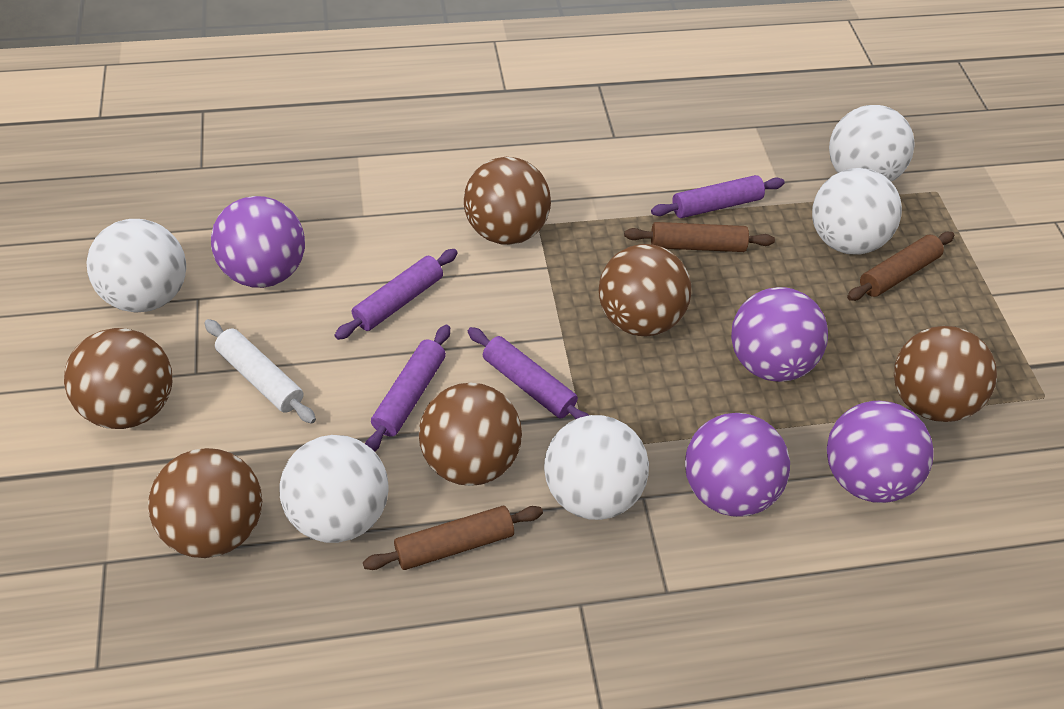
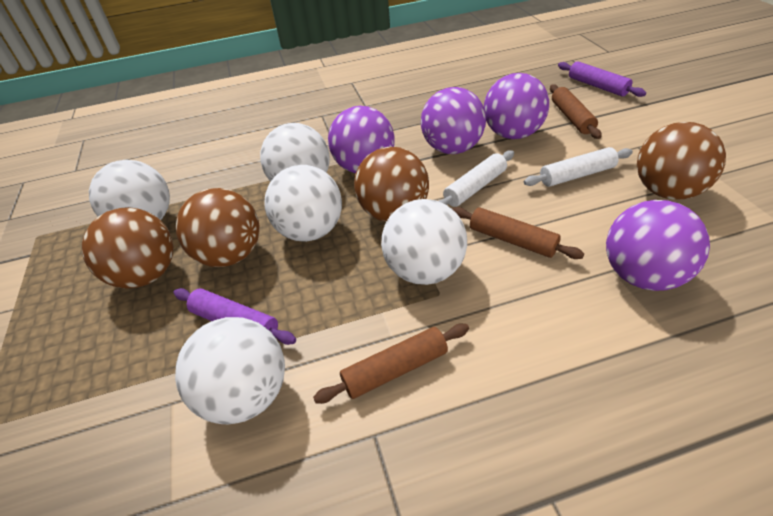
brown ball: 6 -> 4
purple rolling pin: 4 -> 2
white rolling pin: 1 -> 2

